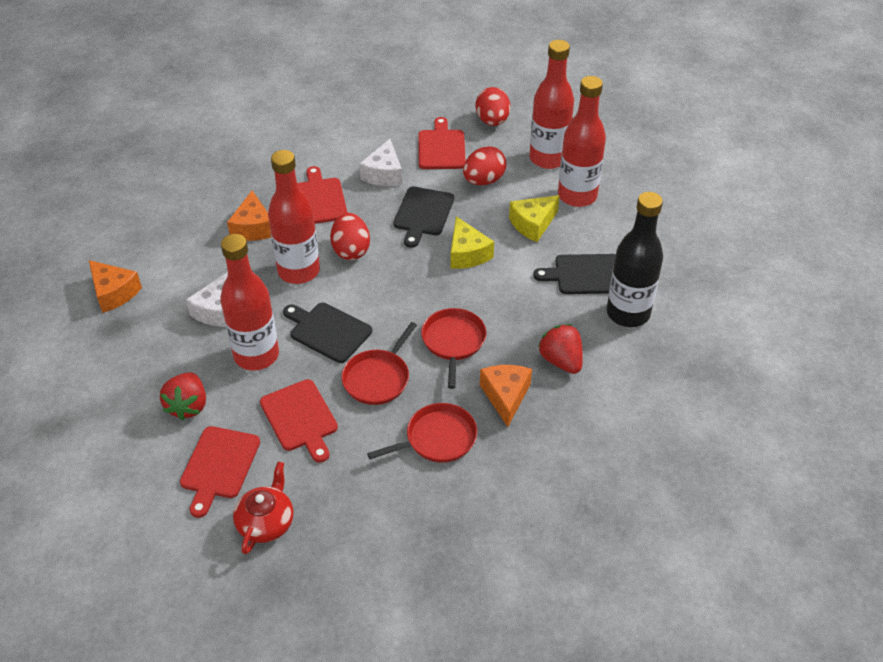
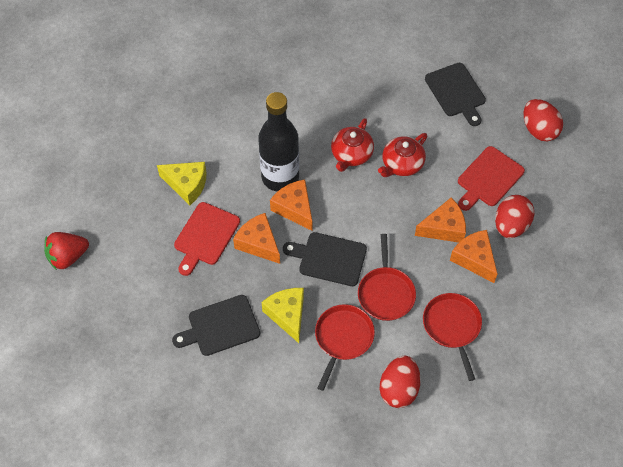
orange cheese: 3 -> 4
red bottle: 4 -> 0
red cutting board: 4 -> 2
red strawberry: 2 -> 1
red teapot: 1 -> 2
white cheese: 2 -> 0

